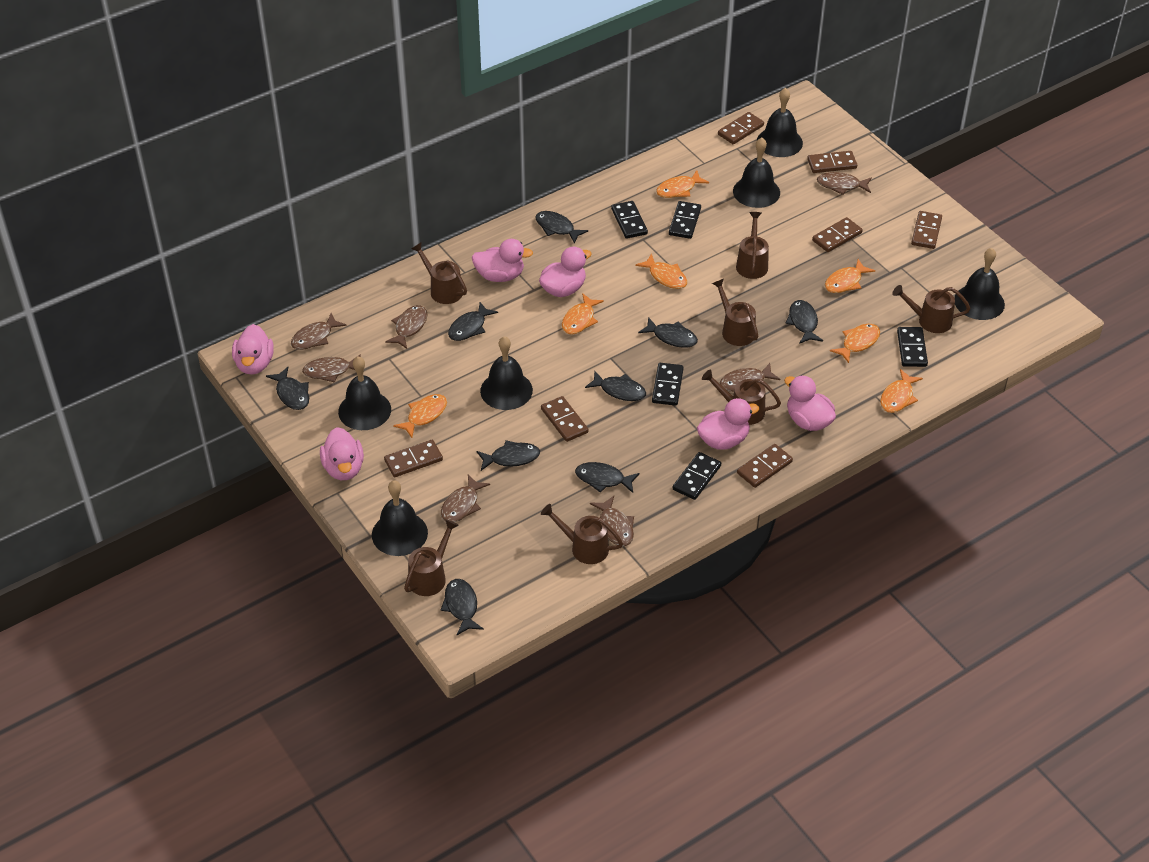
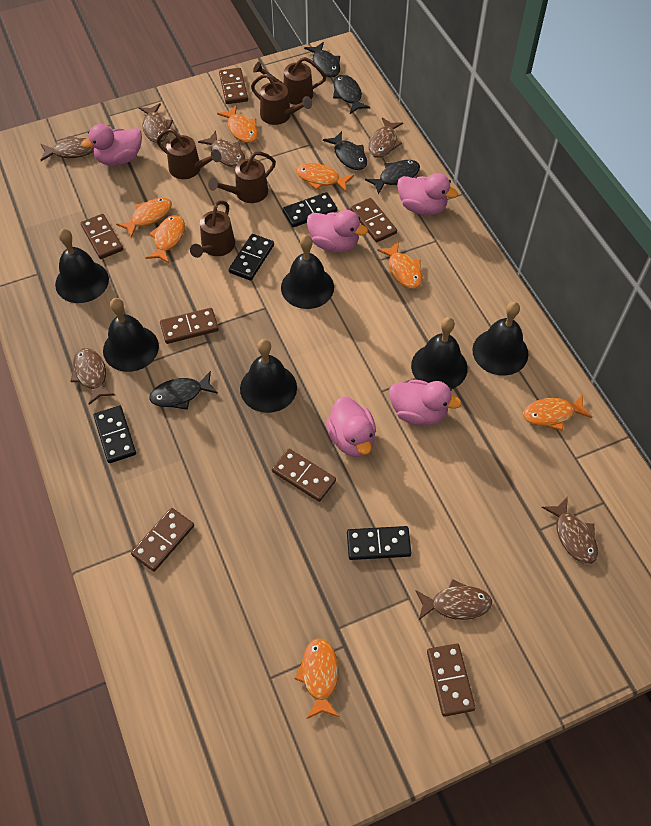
black domino: 5 -> 4
black fish: 9 -> 5
brown watering can: 7 -> 5
pink duck: 6 -> 5

